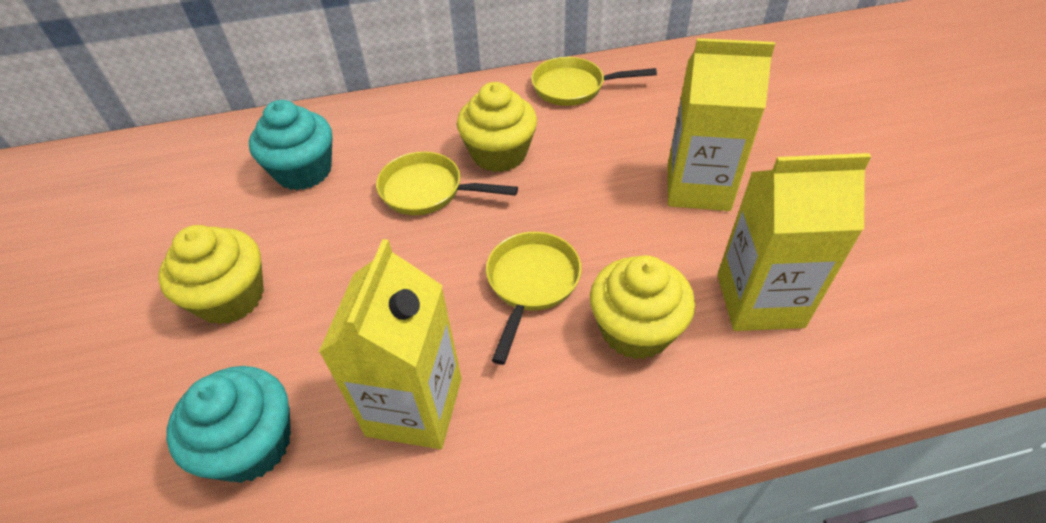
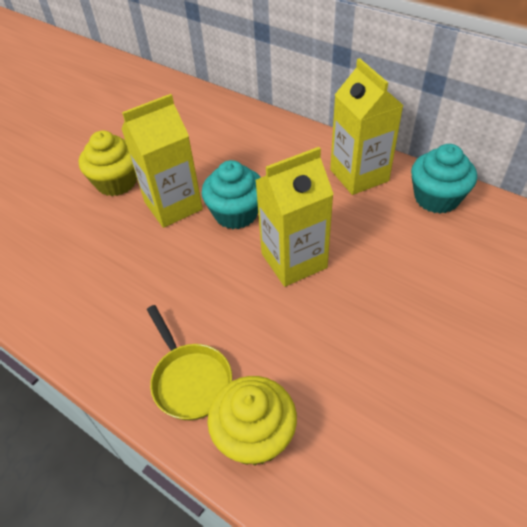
yellow cupcake: 3 -> 2
yellow pan: 3 -> 1

